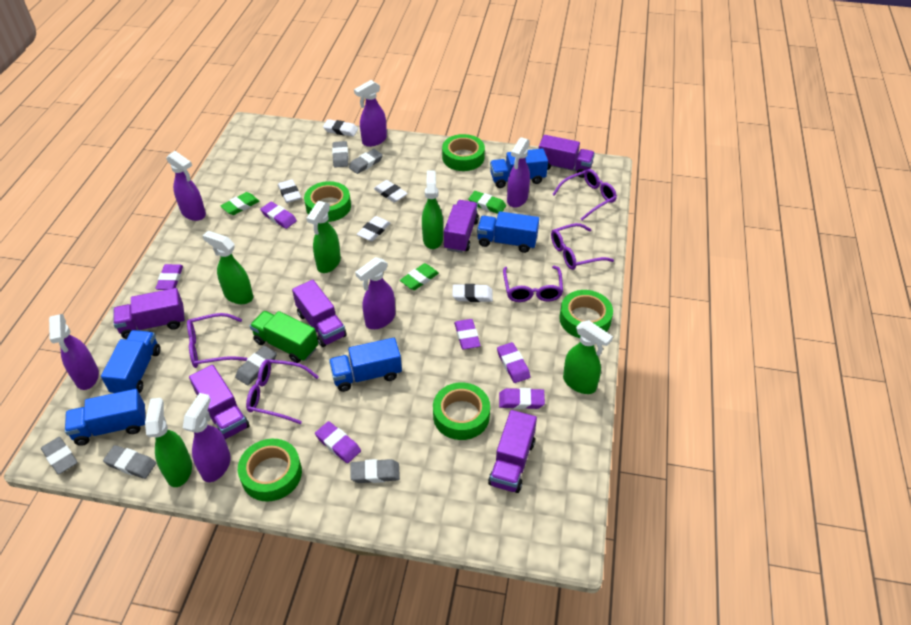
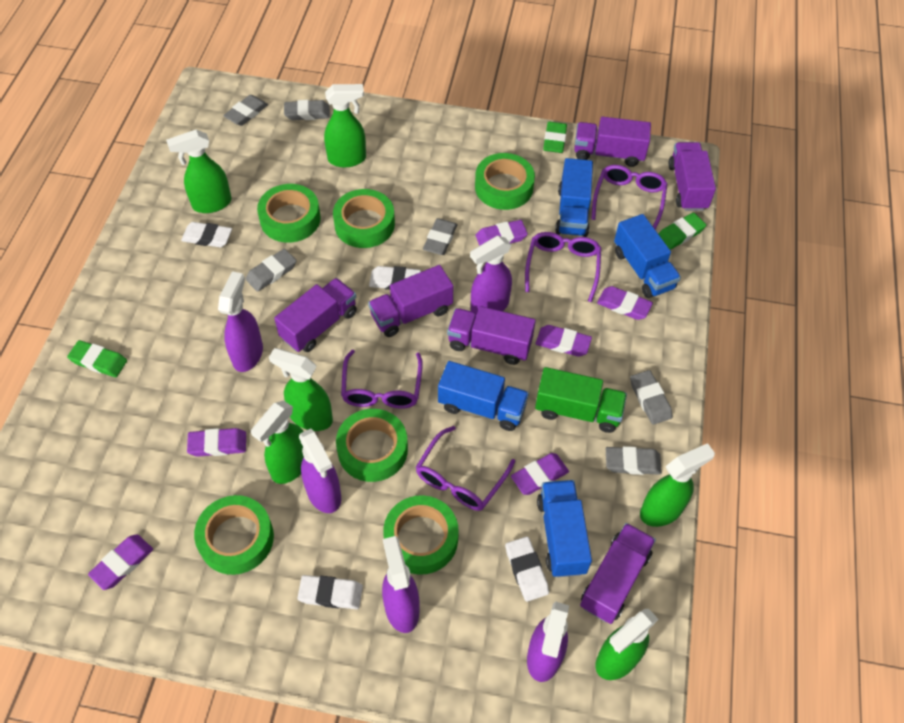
blue truck: 5 -> 4
green spray bottle: 5 -> 6
green tape: 5 -> 6
purple glasses: 5 -> 4
purple spray bottle: 6 -> 5
white eraser: 5 -> 4

